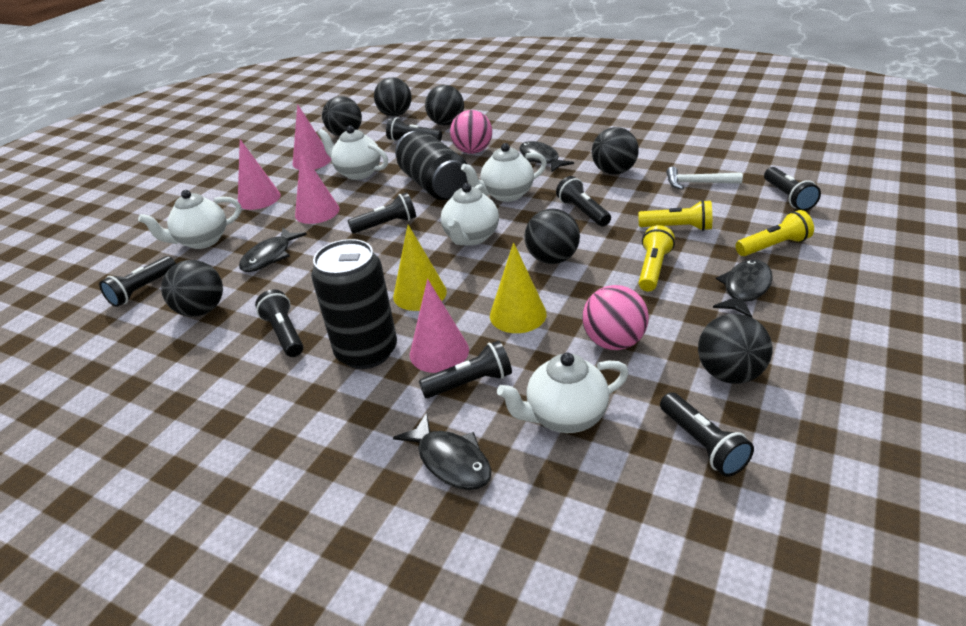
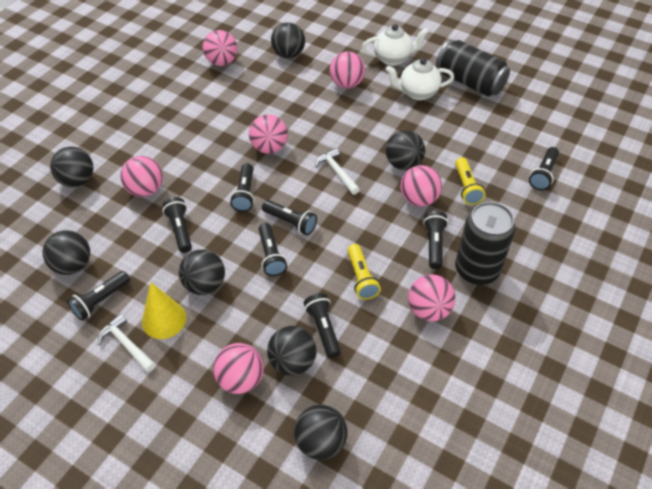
black fish: 4 -> 0
pink ball: 2 -> 7
pink cone: 4 -> 0
white hammer: 1 -> 2
white teapot: 5 -> 2
yellow cone: 2 -> 1
yellow flashlight: 3 -> 2

